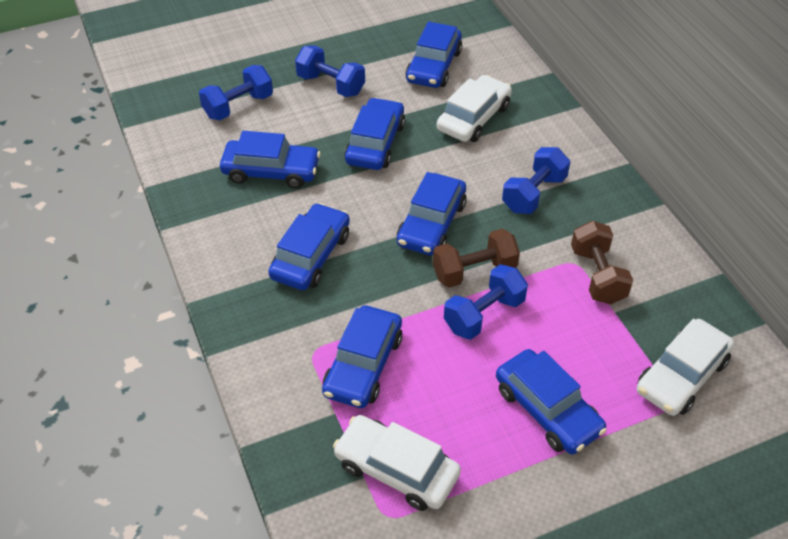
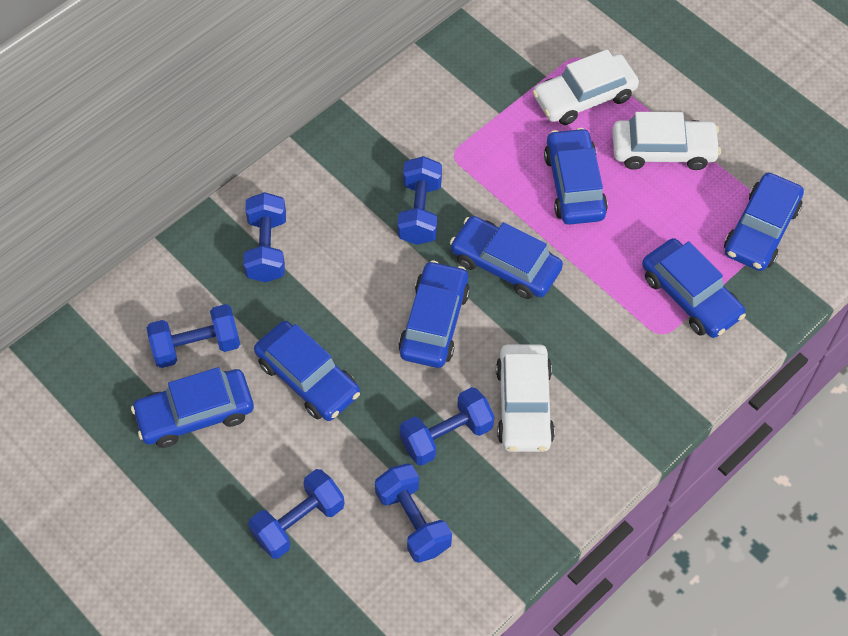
blue dumbbell: 4 -> 6
brown dumbbell: 2 -> 0

